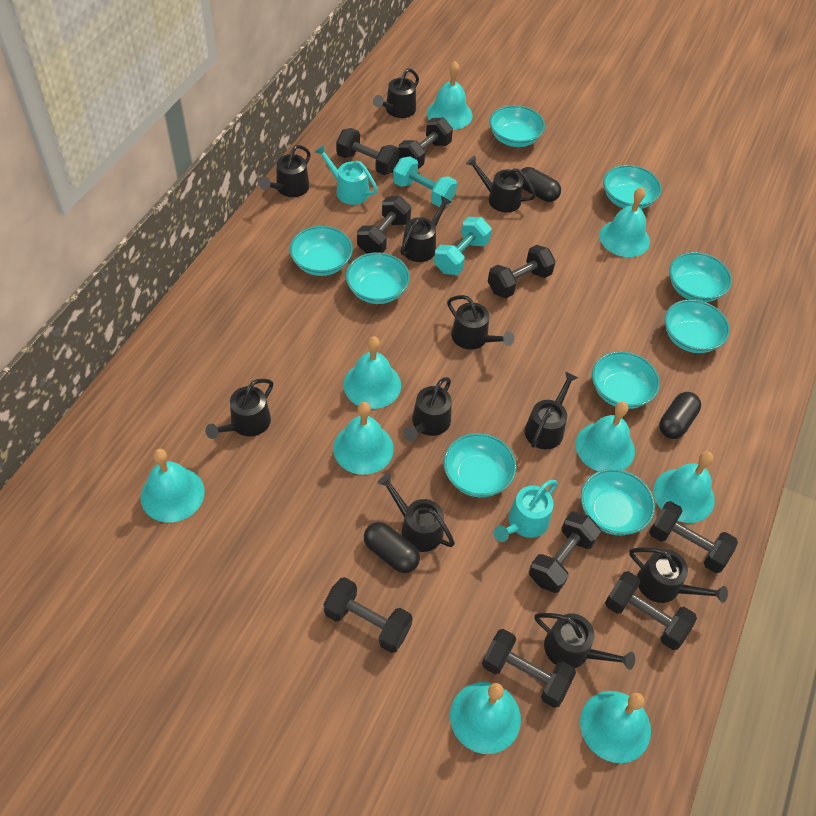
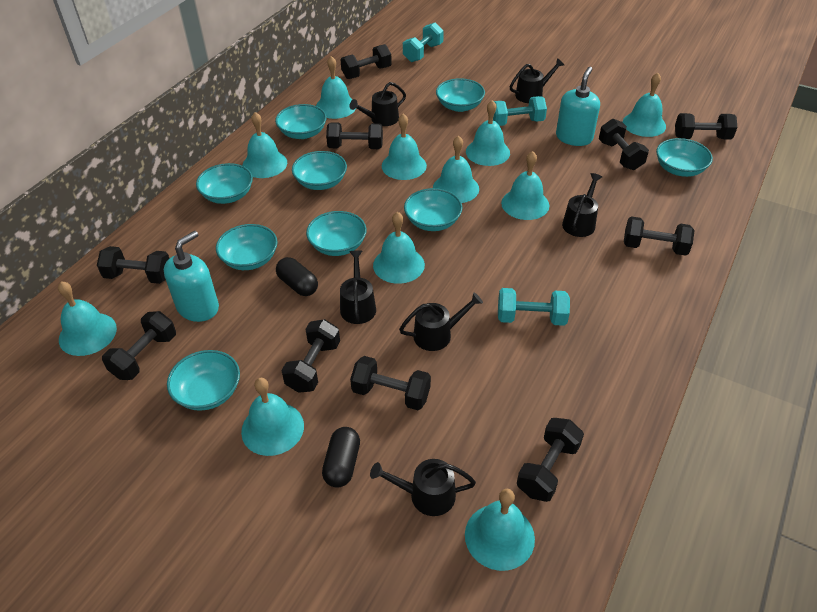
black capsule: 3 -> 2
black dumbbell: 9 -> 10
black watering can: 11 -> 6
turquoise bell: 9 -> 11
turquoise dumbbell: 2 -> 3
turquoise soap dispenser: 0 -> 2
turquoise watering can: 2 -> 0

